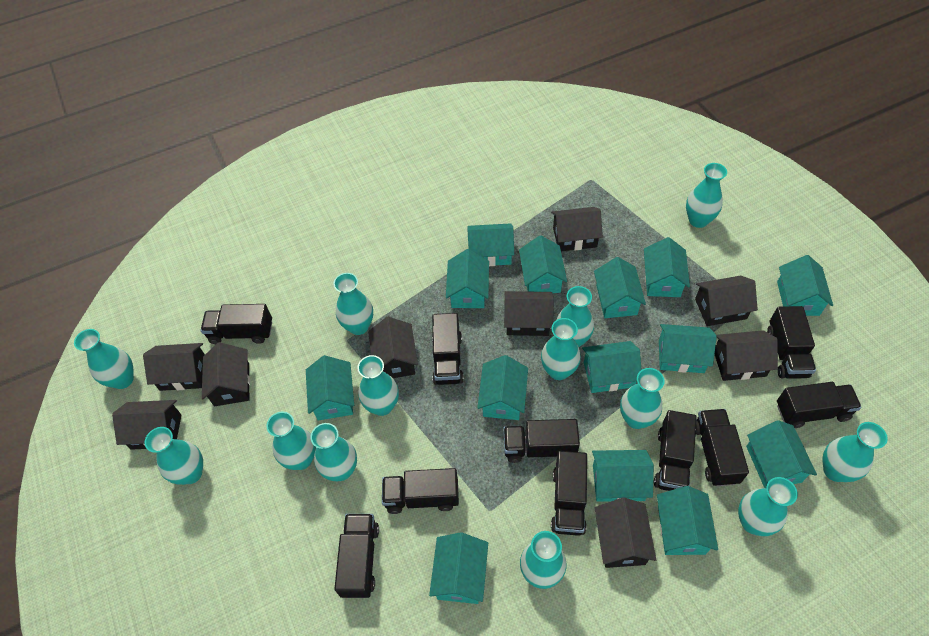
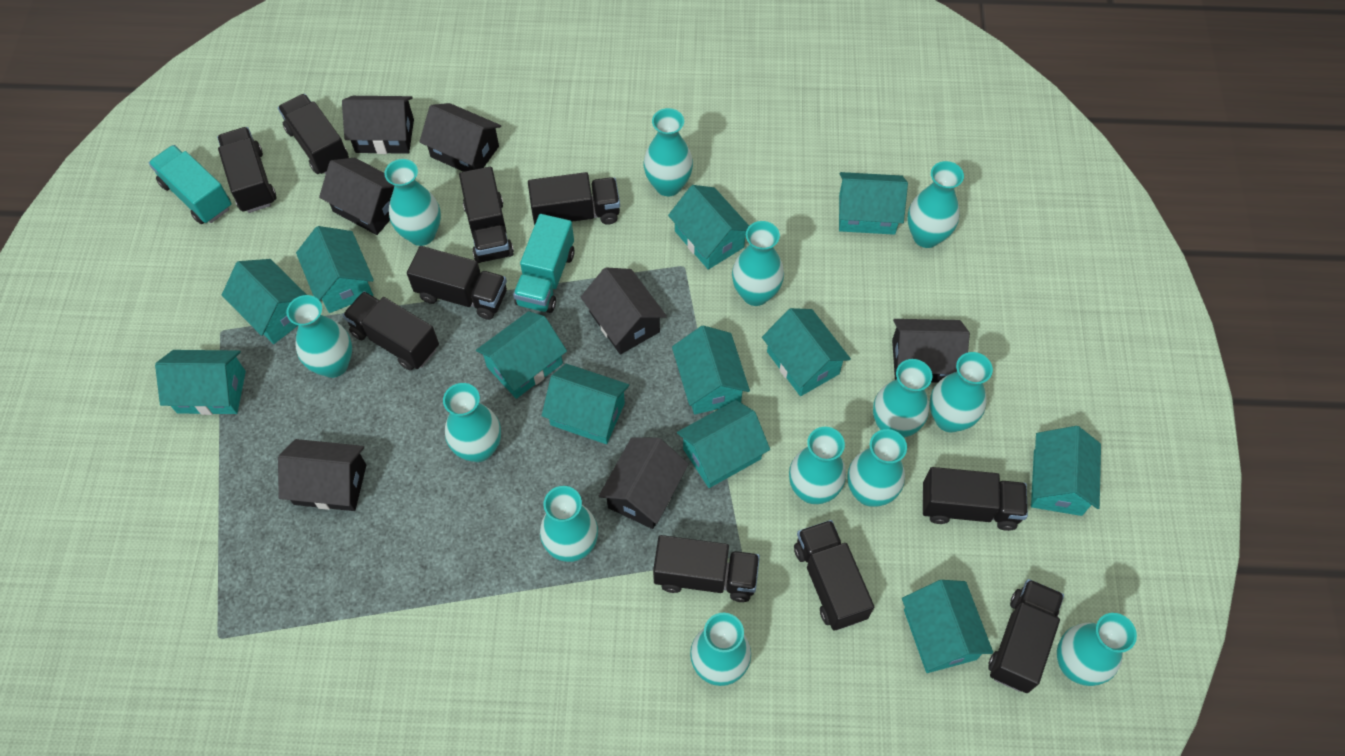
black house: 9 -> 7
turquoise house: 14 -> 12
turquoise truck: 0 -> 2

